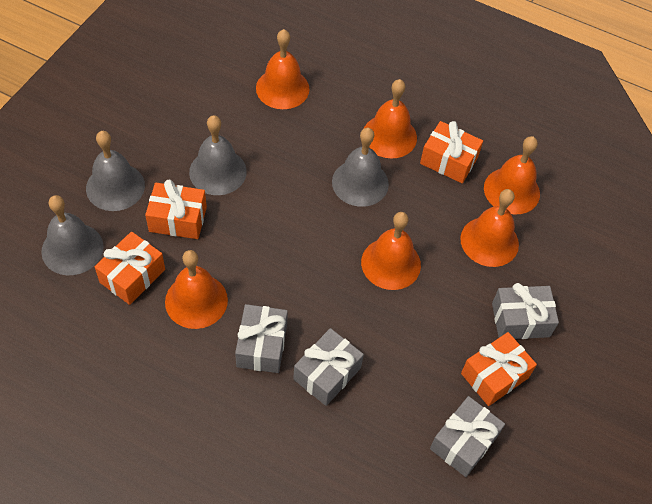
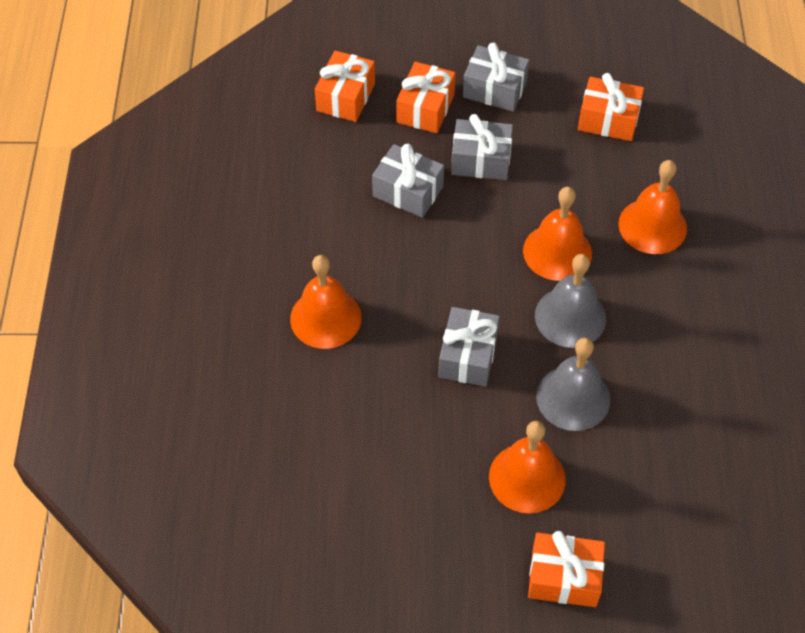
grey bell: 4 -> 2
orange bell: 6 -> 4

